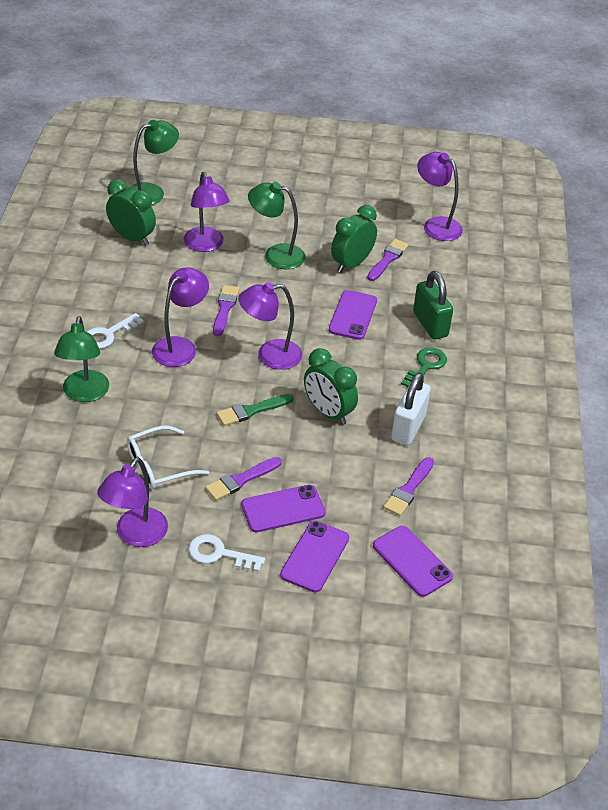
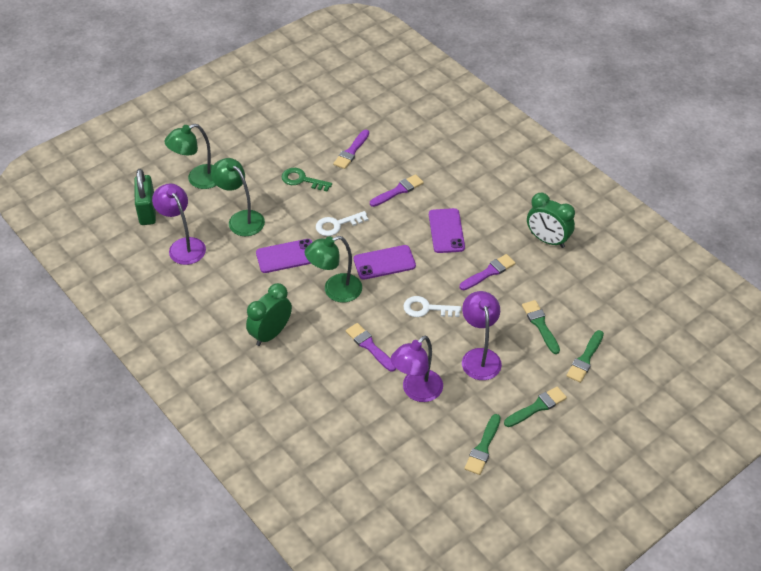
green brush: 1 -> 4
green clock: 3 -> 2
purple lamp: 5 -> 3
purple phone: 4 -> 3
white glasses: 1 -> 0
white padlock: 1 -> 0

